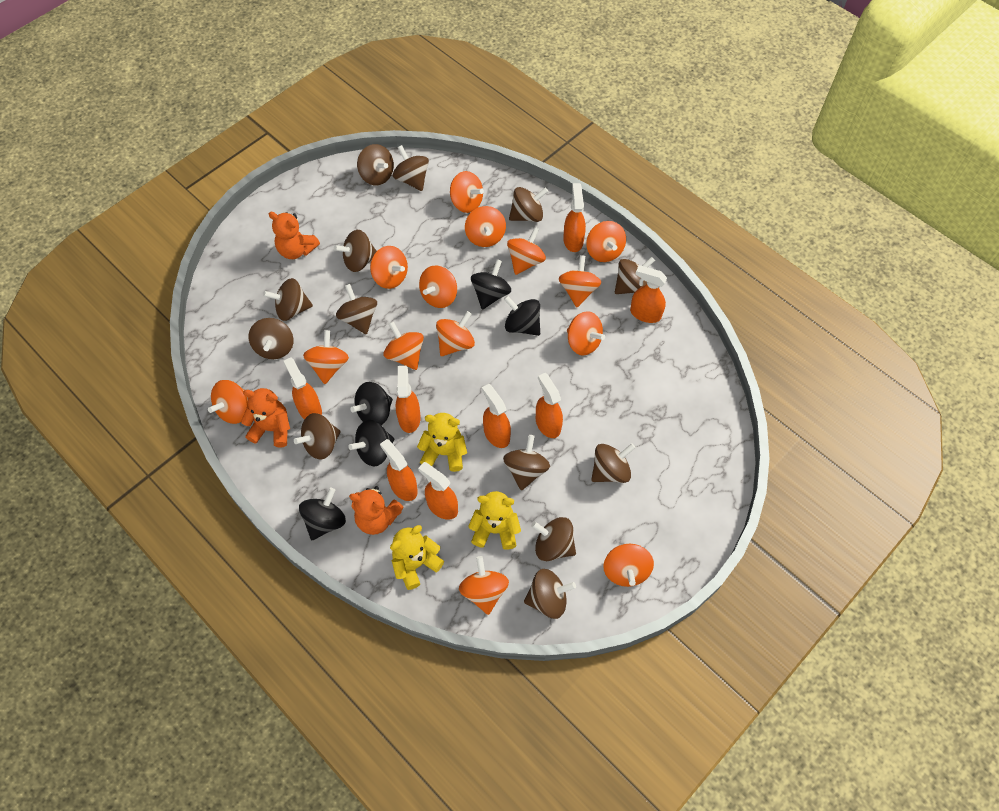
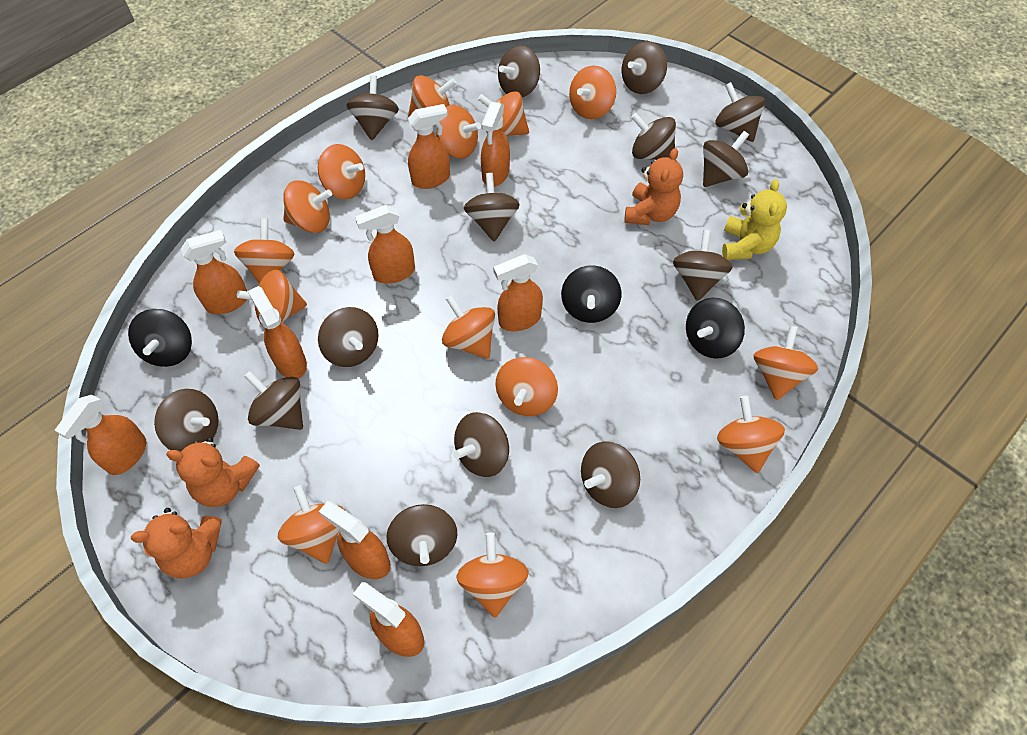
black spinning top: 5 -> 3
brown spinning top: 13 -> 14
orange spray bottle: 8 -> 9
yellow teddy bear: 3 -> 1

